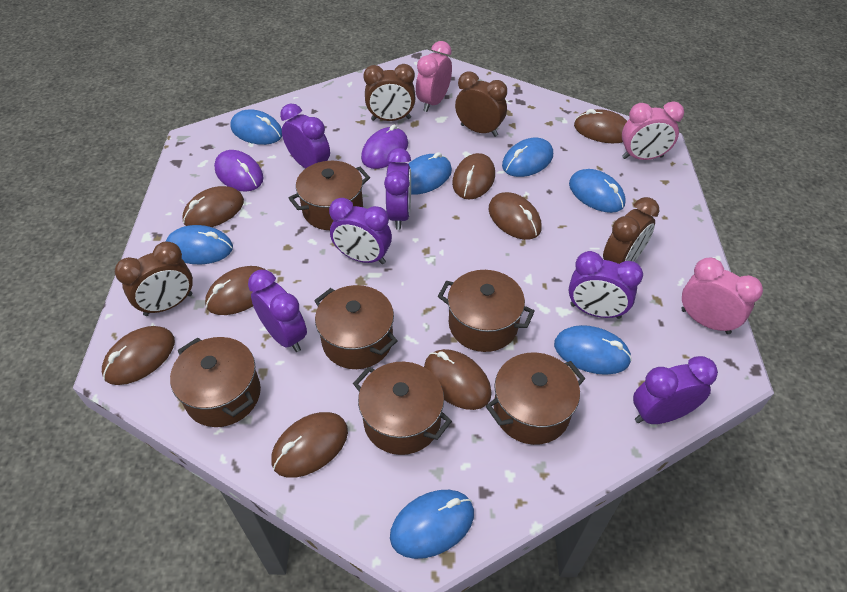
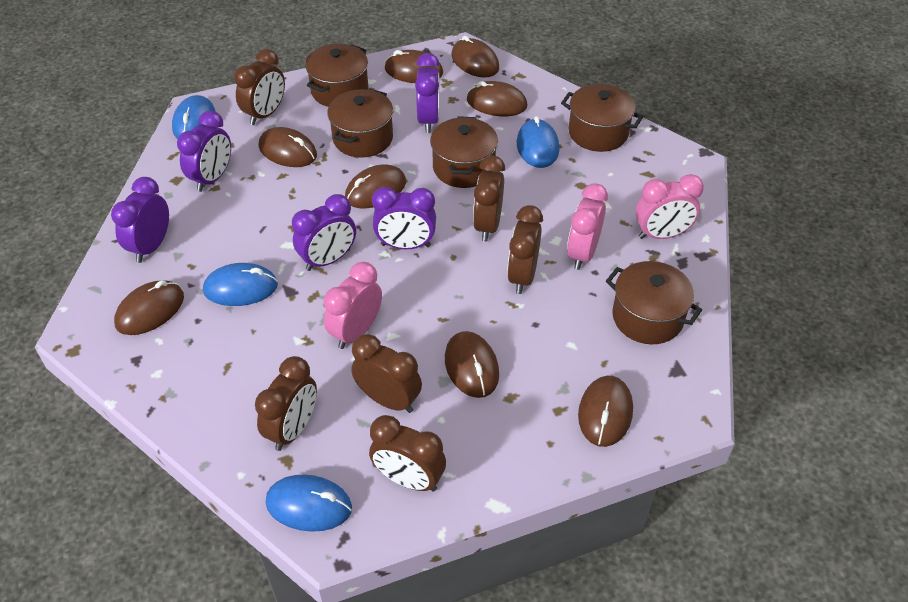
blue mouse: 7 -> 4
brown clock: 4 -> 6
brown pot: 6 -> 5
purple clock: 6 -> 5
purple mouse: 2 -> 0

